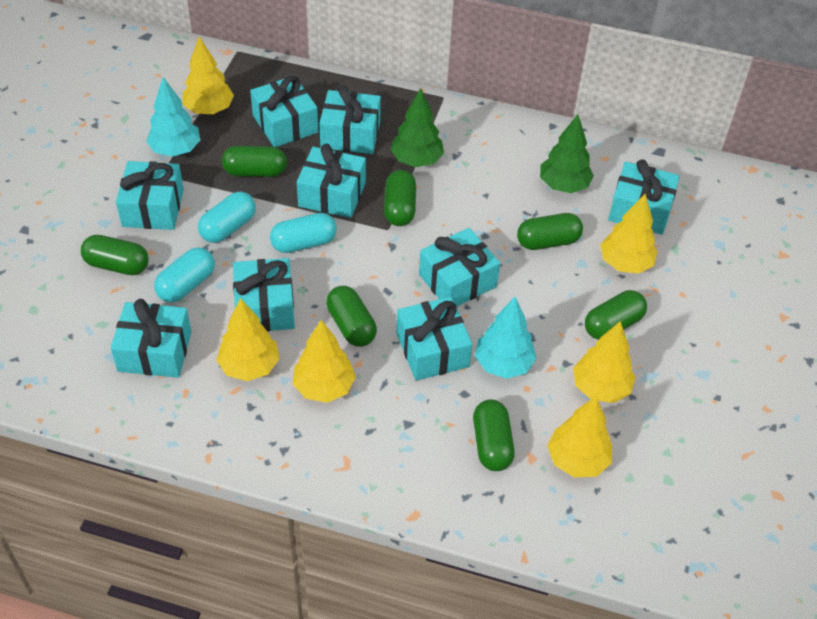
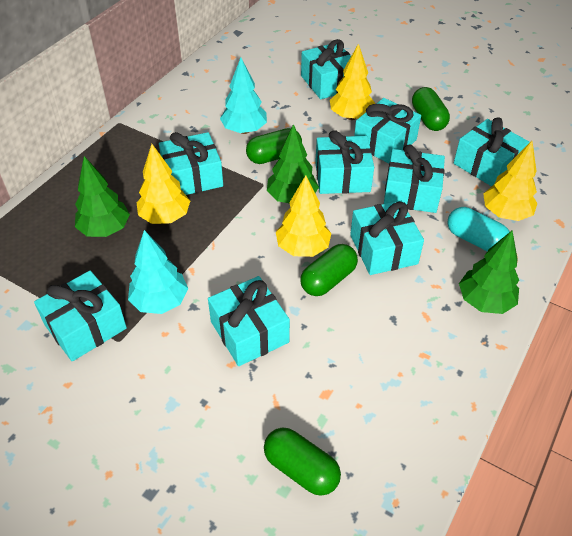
green capsule: 7 -> 4
green tree: 2 -> 3
turquoise capsule: 3 -> 1
yellow tree: 6 -> 4

